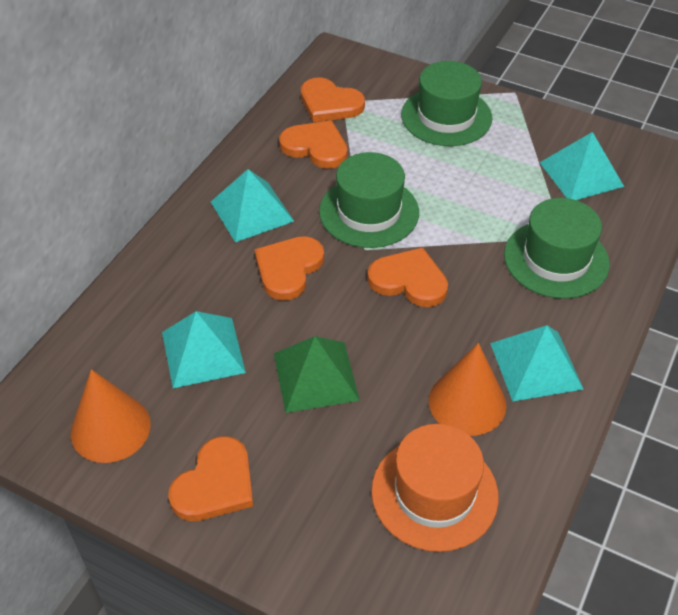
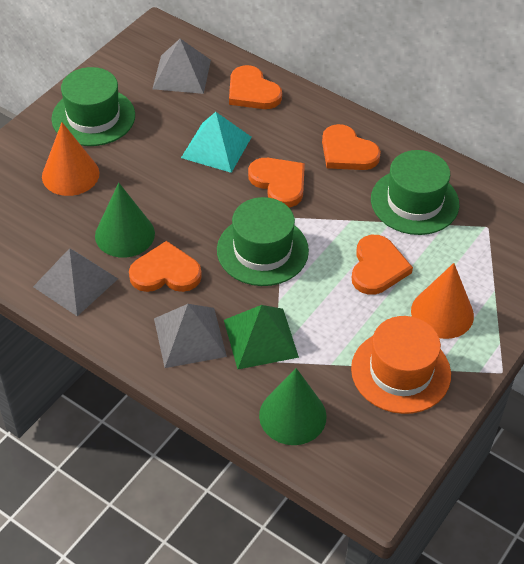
green cone: 0 -> 2
grey pyramid: 0 -> 3
turquoise pyramid: 4 -> 1

